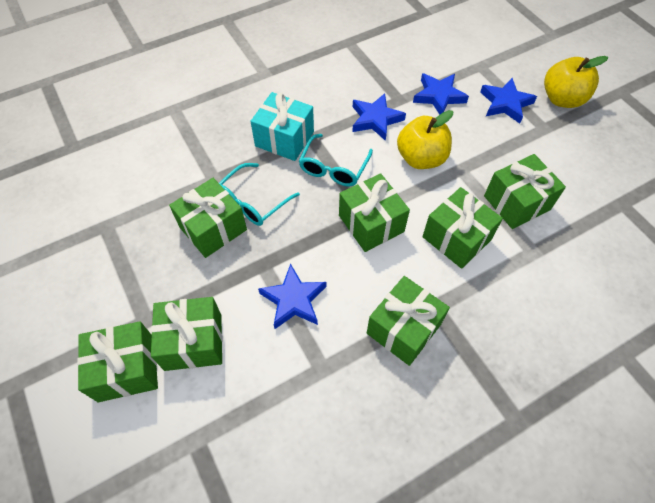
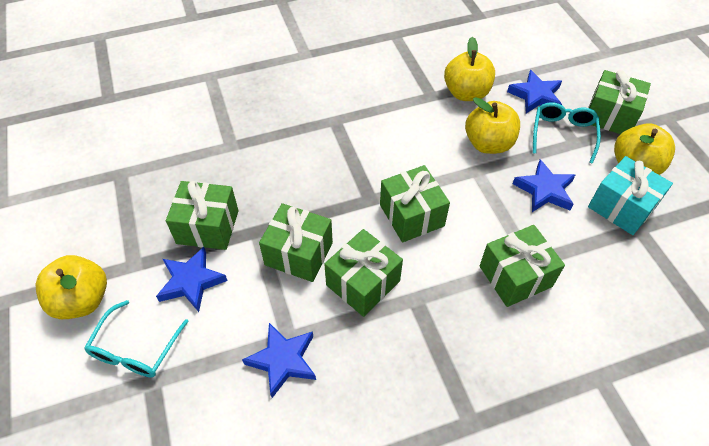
green gift: 7 -> 6
yellow apple: 2 -> 4

